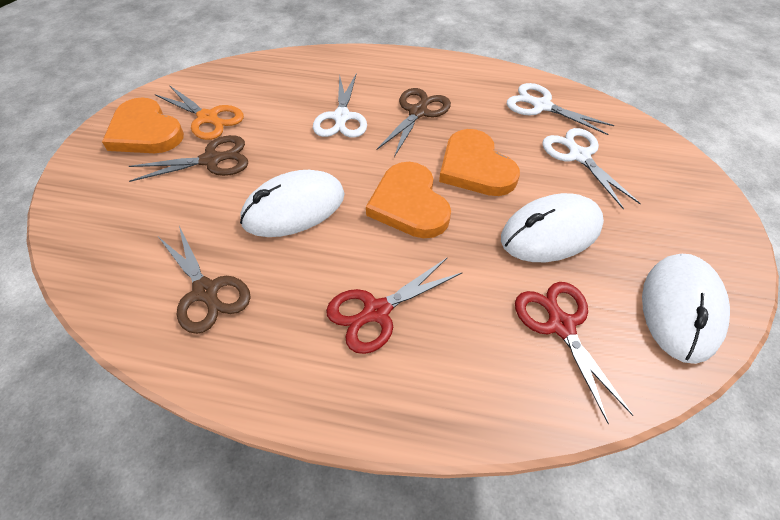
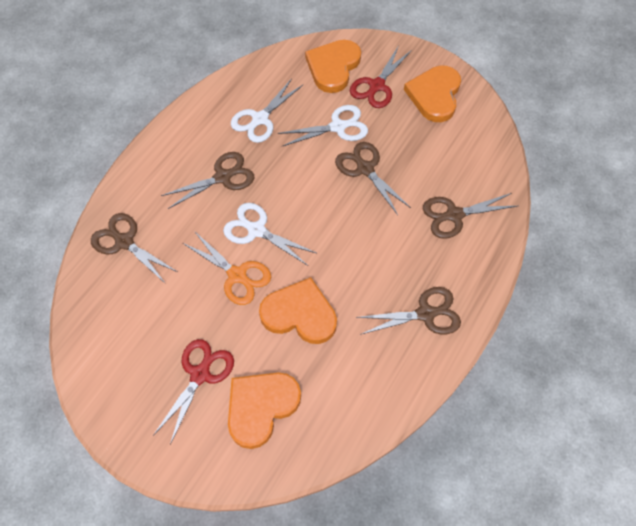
brown scissors: 3 -> 5
orange heart: 3 -> 4
white mouse: 3 -> 0

